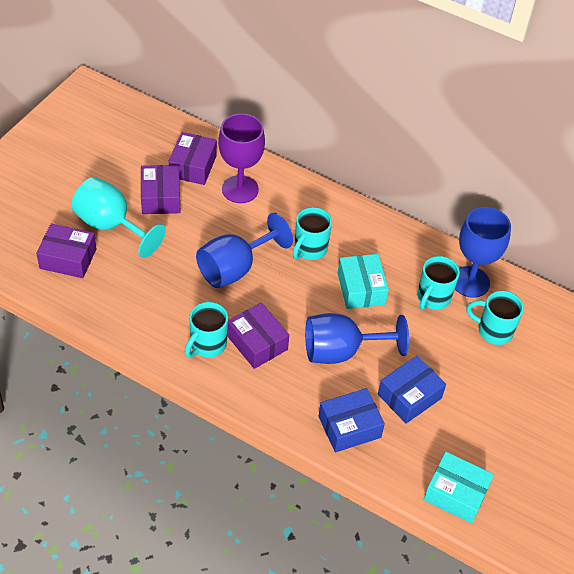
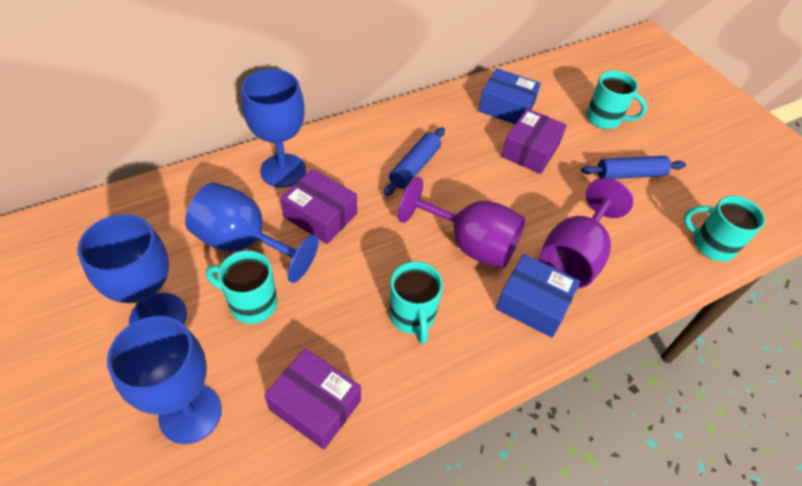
blue goblet: 3 -> 4
blue rolling pin: 0 -> 2
purple box: 4 -> 3
purple goblet: 1 -> 2
turquoise box: 2 -> 0
turquoise goblet: 1 -> 0

